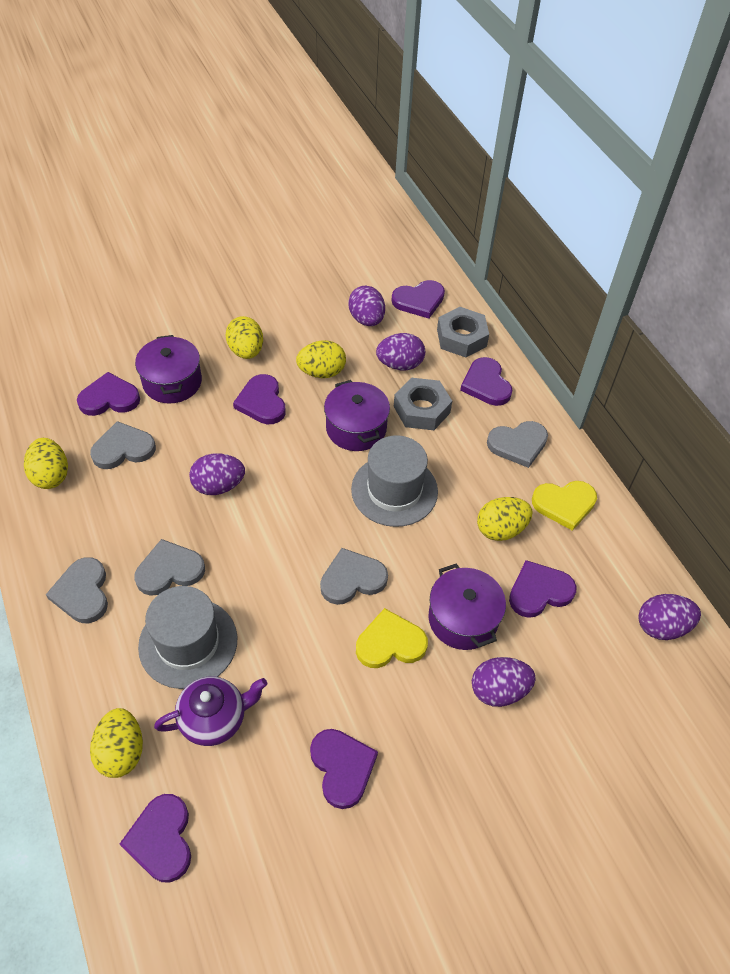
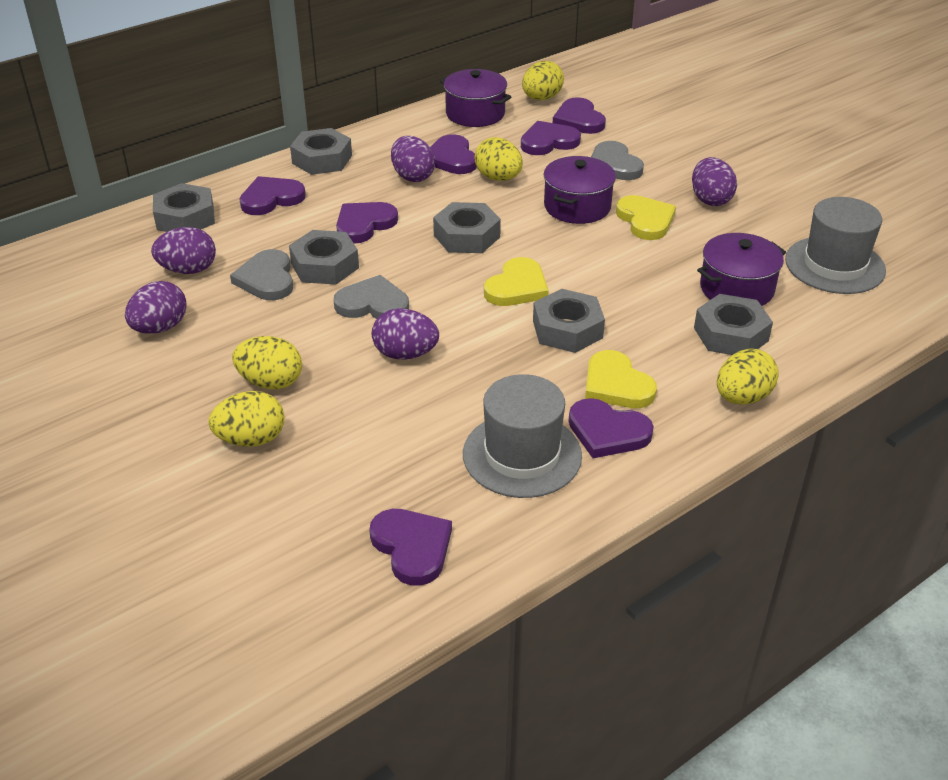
grey heart: 5 -> 3
grey nut: 2 -> 6
purple teapot: 1 -> 0
yellow heart: 2 -> 3

